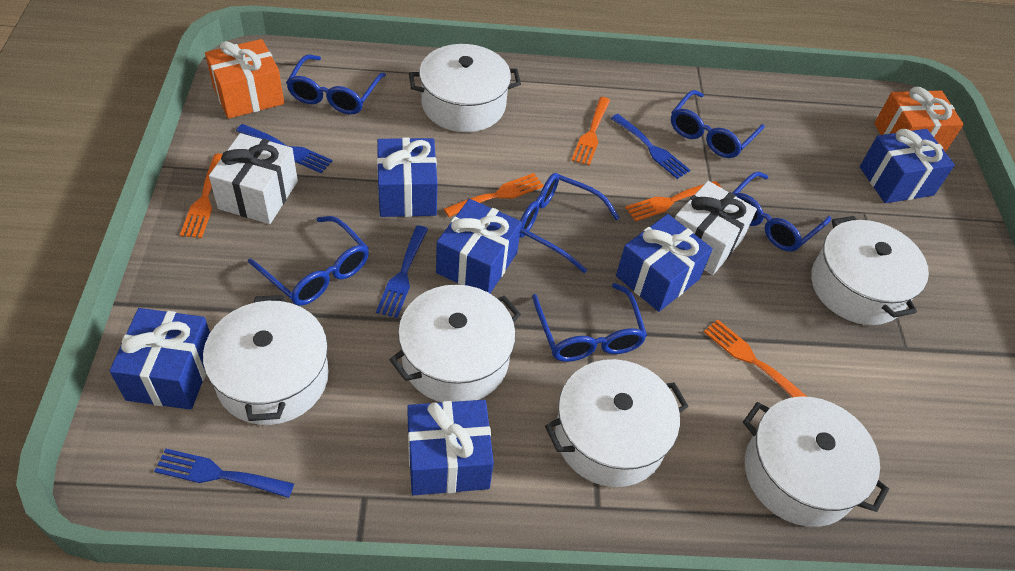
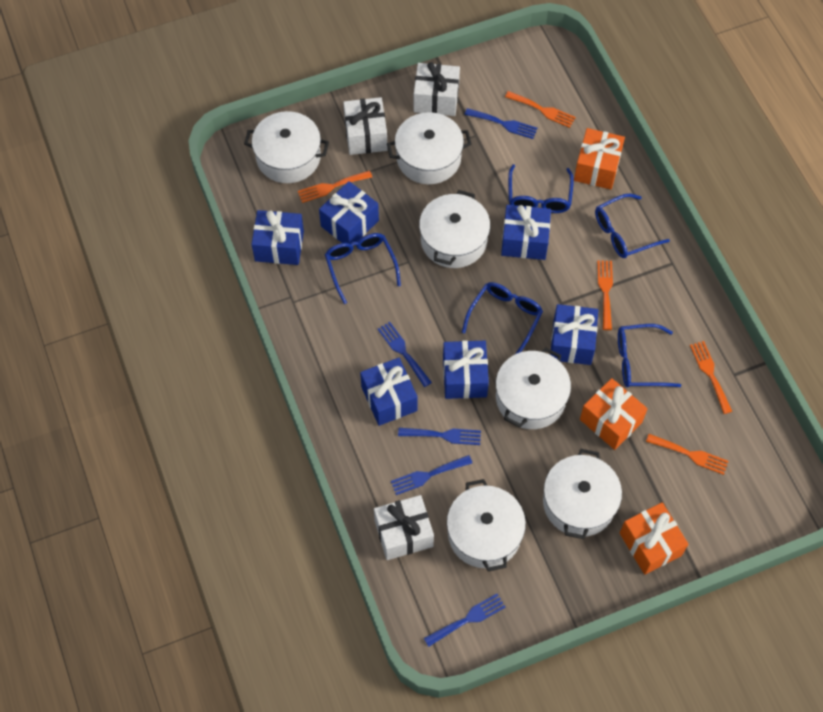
blue fork: 4 -> 5
blue glasses: 6 -> 5
orange gift: 2 -> 3
white gift: 2 -> 3

